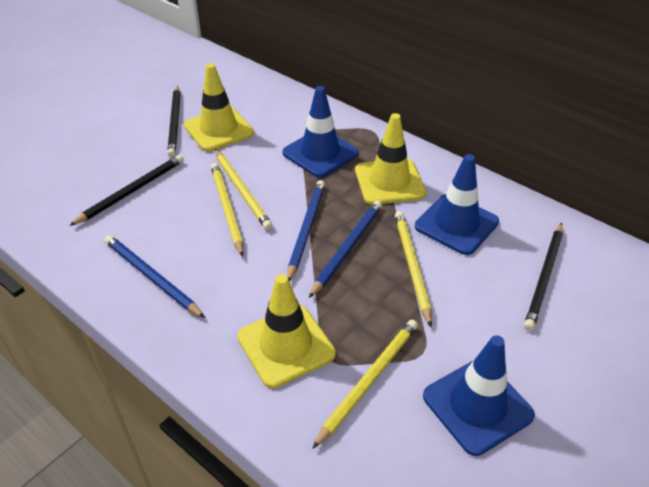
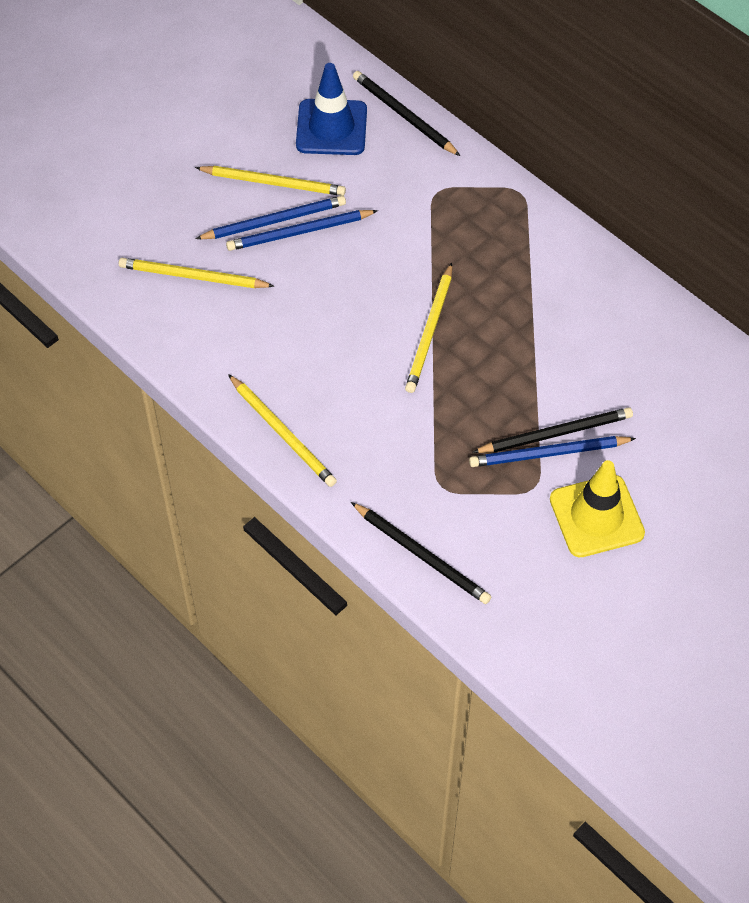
blue traffic cone: 3 -> 1
yellow traffic cone: 3 -> 1

